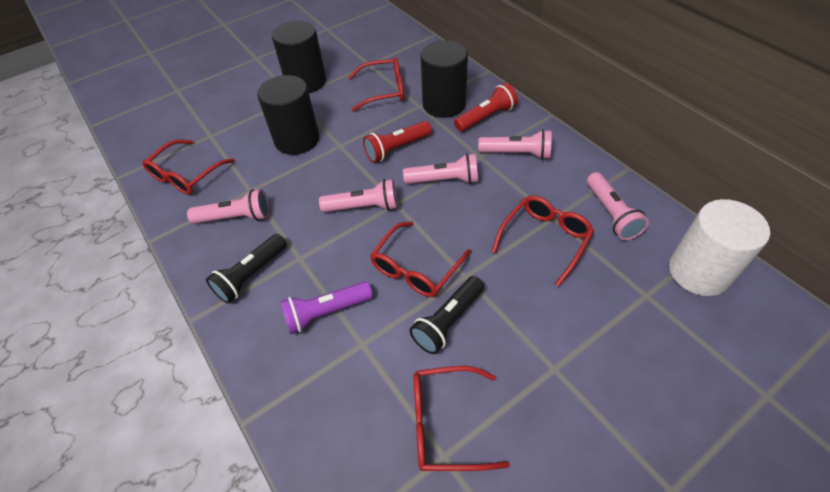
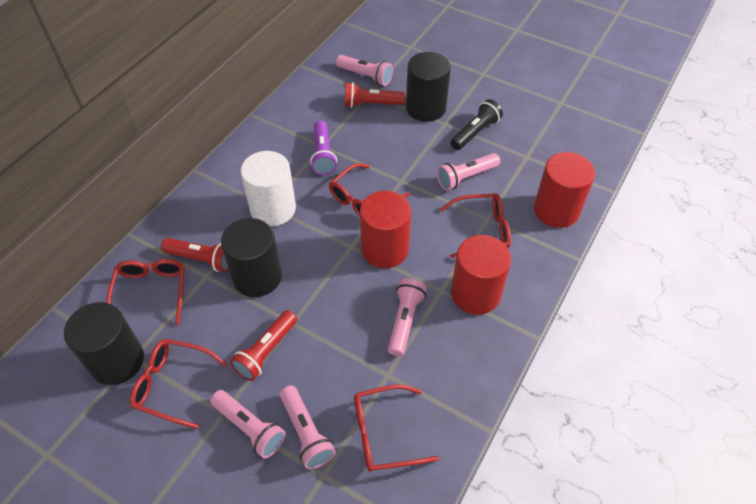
black flashlight: 2 -> 1
red cylinder: 0 -> 3
red flashlight: 2 -> 3

